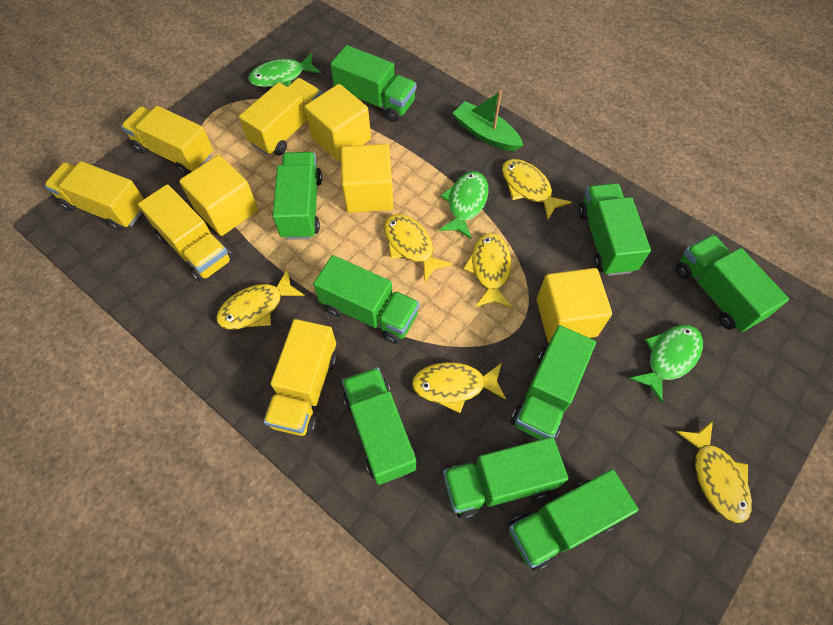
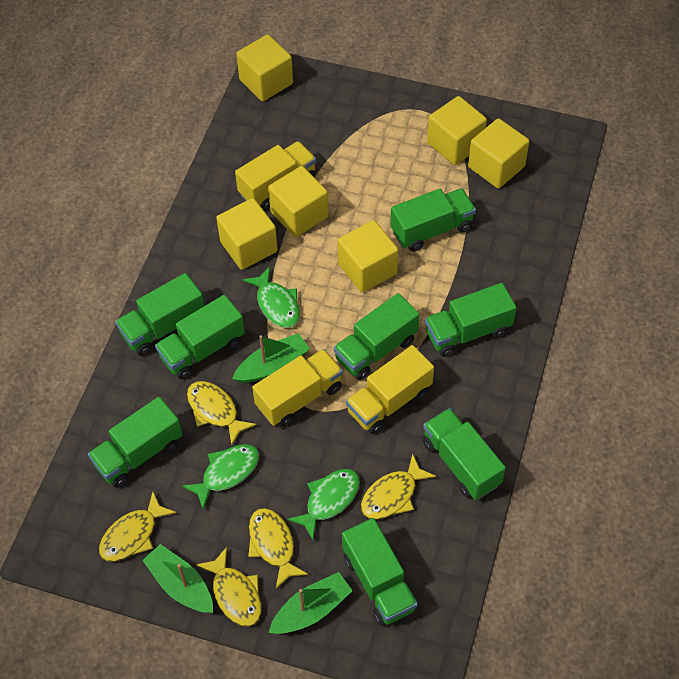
green boat: 1 -> 3
green truck: 9 -> 8
yellow cube: 4 -> 6
yellow fish: 6 -> 5
yellow truck: 5 -> 3

